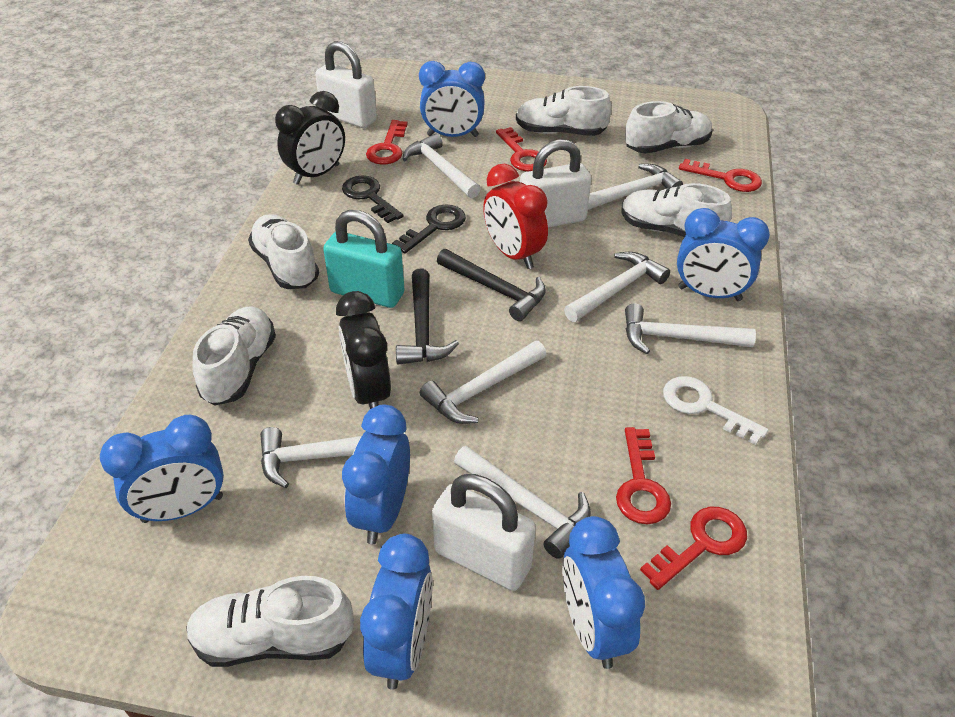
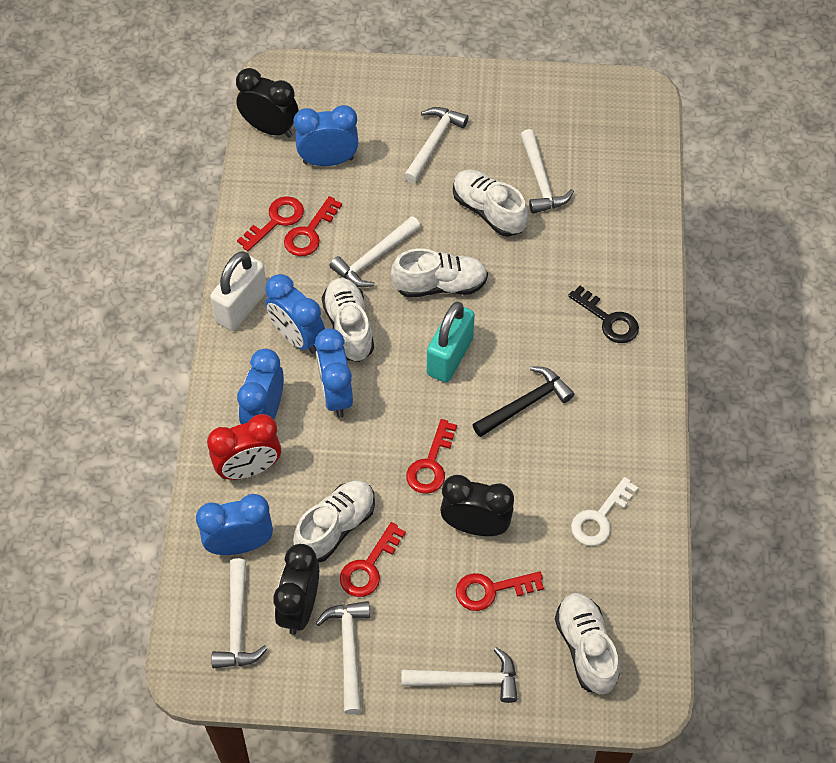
black clock: 2 -> 3
black hammer: 2 -> 1
black key: 2 -> 1
blue clock: 6 -> 5
white hammer: 7 -> 6
white padlock: 3 -> 1
white shoe: 6 -> 5

